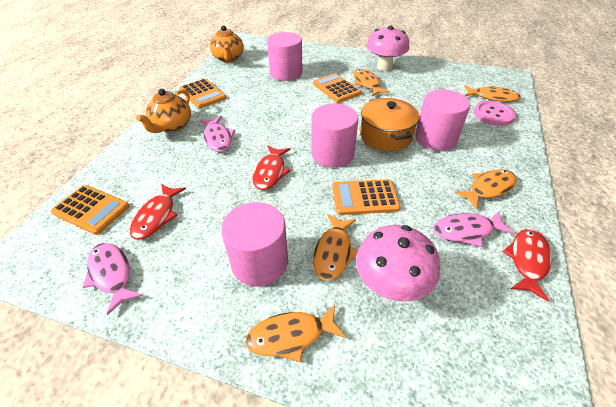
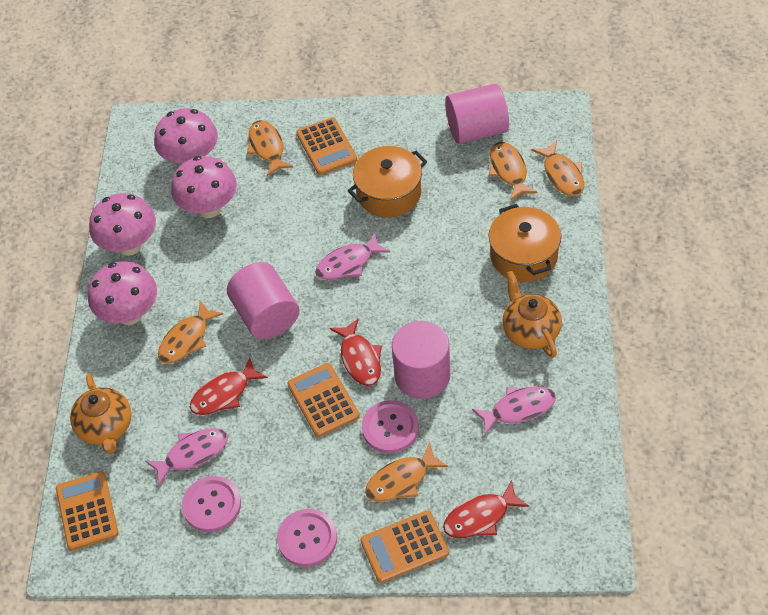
orange pot: 1 -> 2
pink button: 1 -> 3
pink cylinder: 4 -> 3
pink mushroom: 2 -> 4

